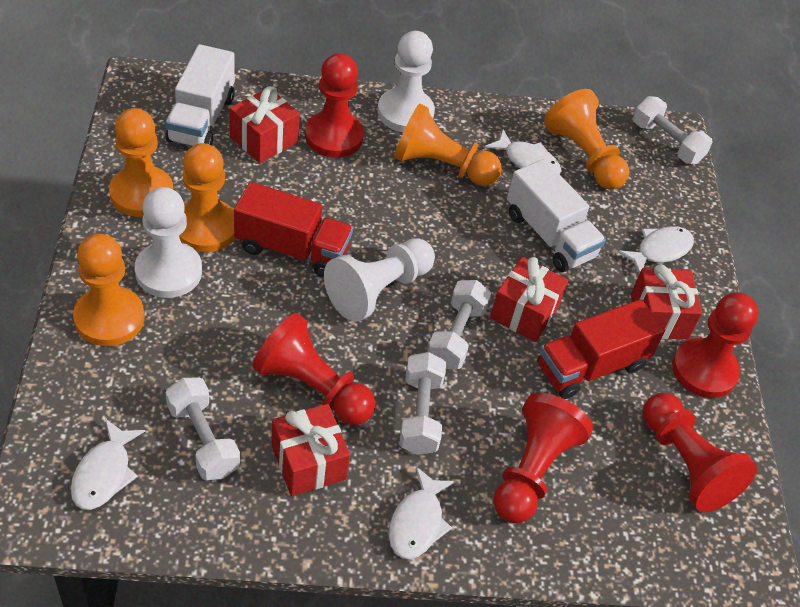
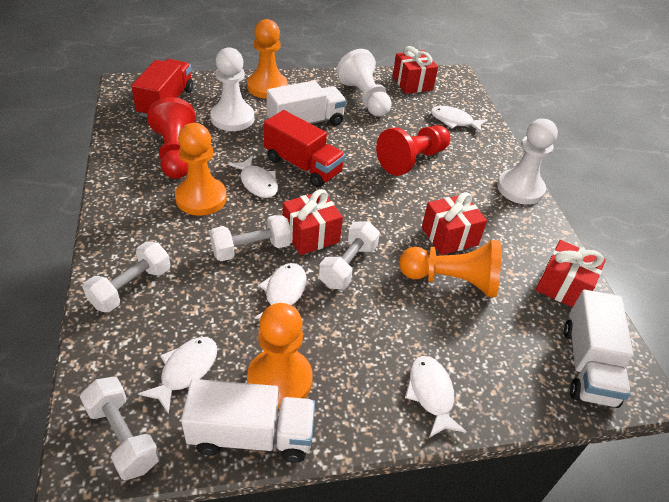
orange pawn: 5 -> 4
red pawn: 5 -> 2
white fish: 4 -> 5
white truck: 2 -> 3

